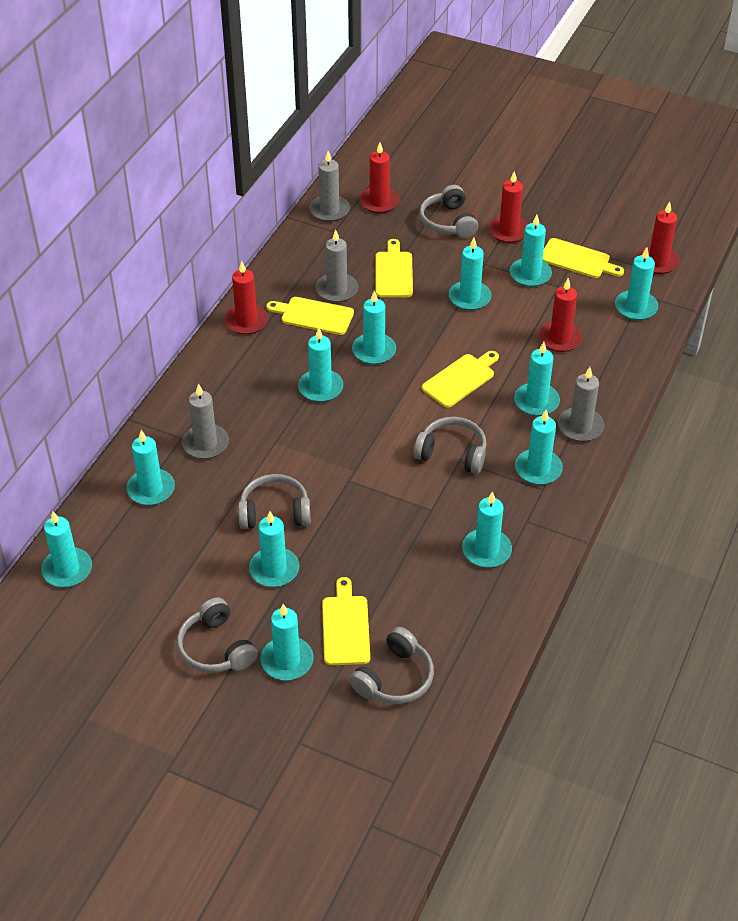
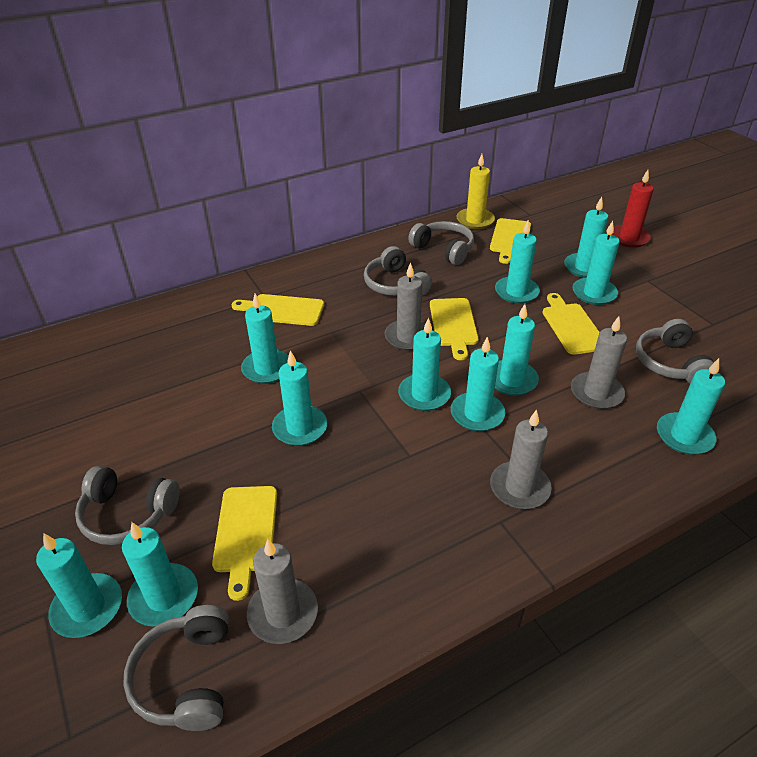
red candle: 5 -> 1
turquoise candle: 12 -> 11
yellow candle: 0 -> 1

